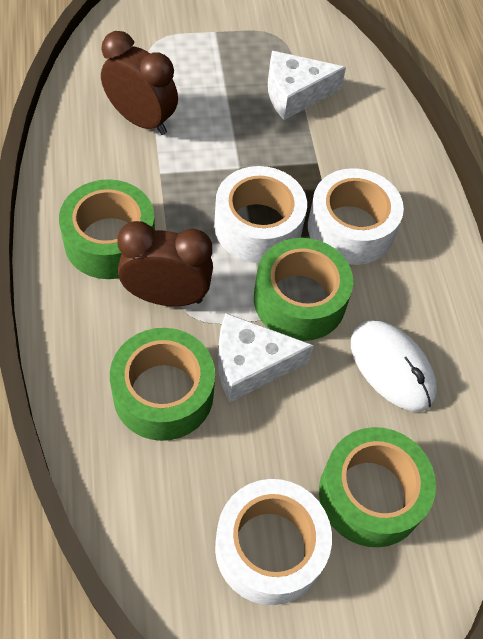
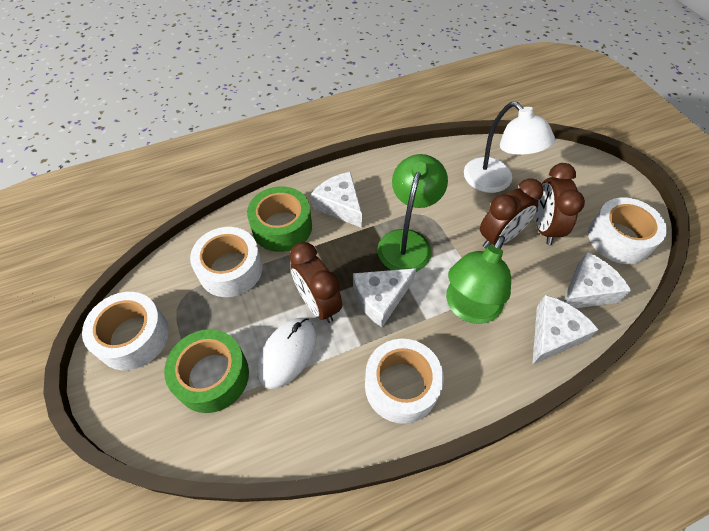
brown clock: 2 -> 3
green lamp: 0 -> 2
green tape: 4 -> 2
white cheese: 2 -> 4
white lamp: 0 -> 1
white tape: 3 -> 4

